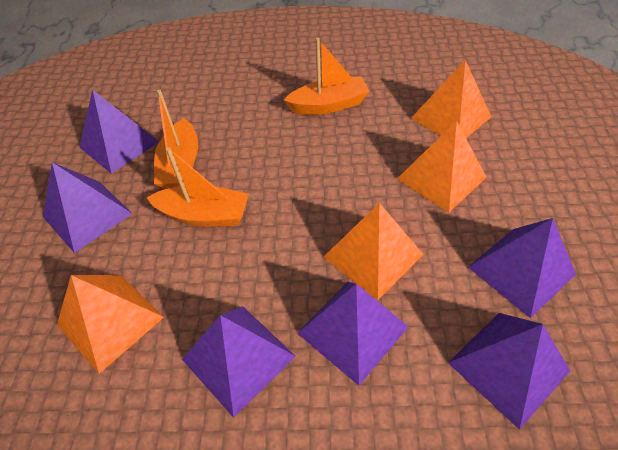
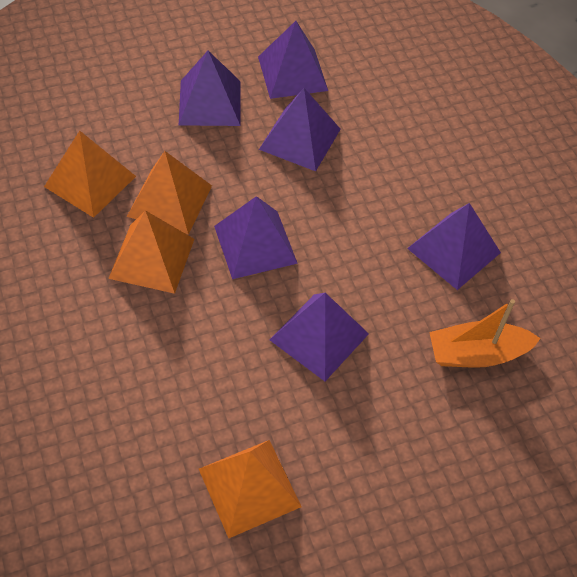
orange boat: 3 -> 1

